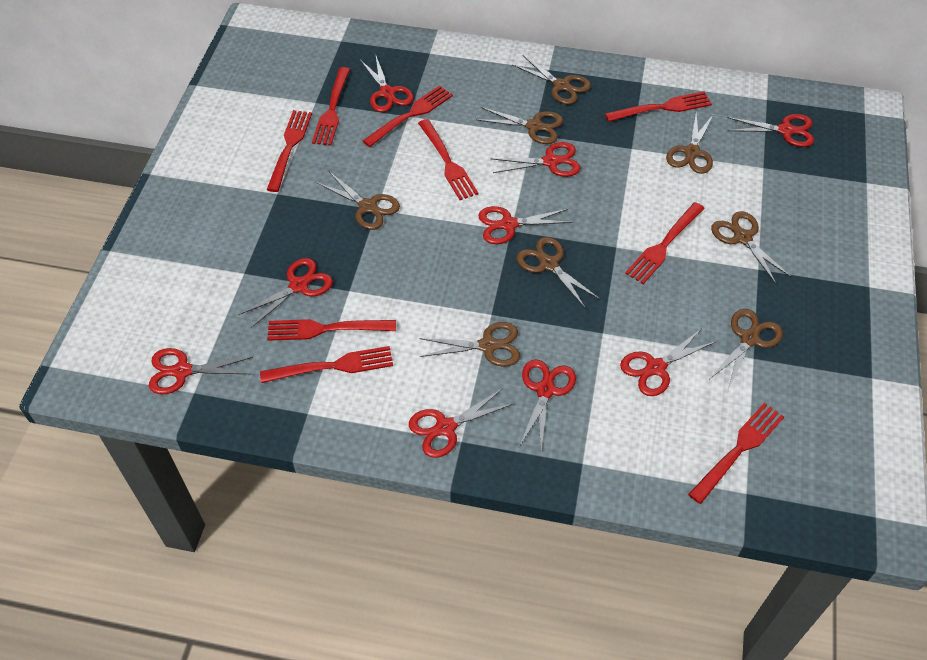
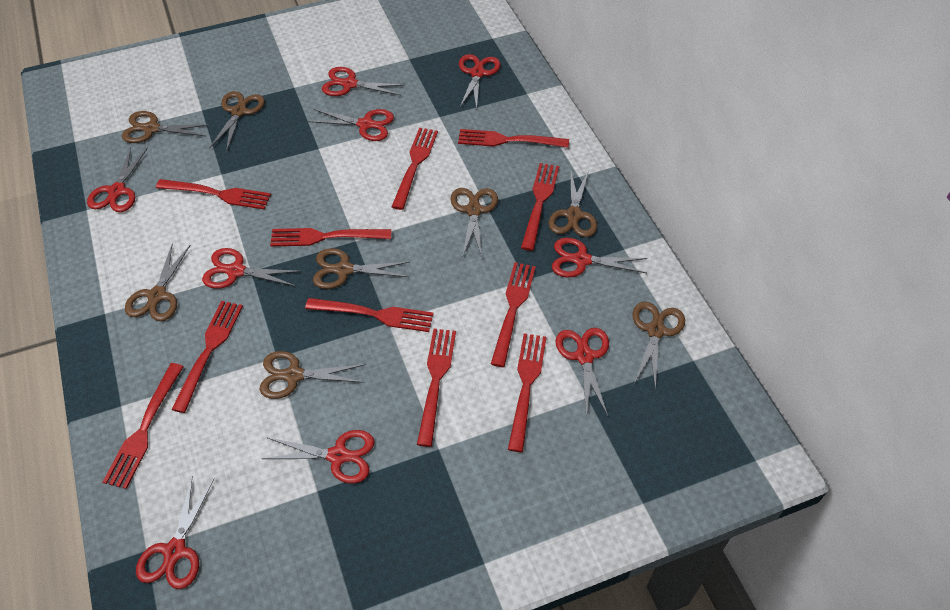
red fork: 9 -> 11

